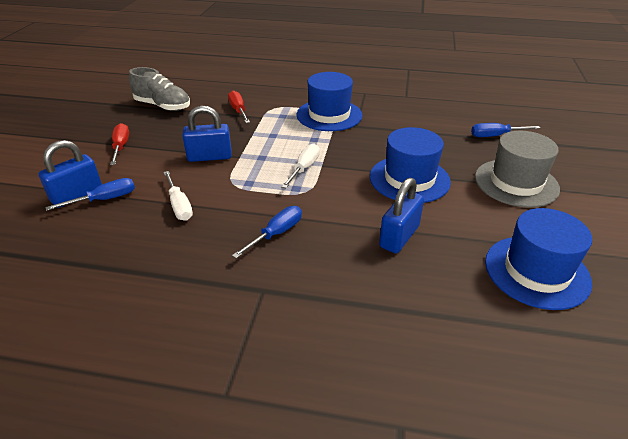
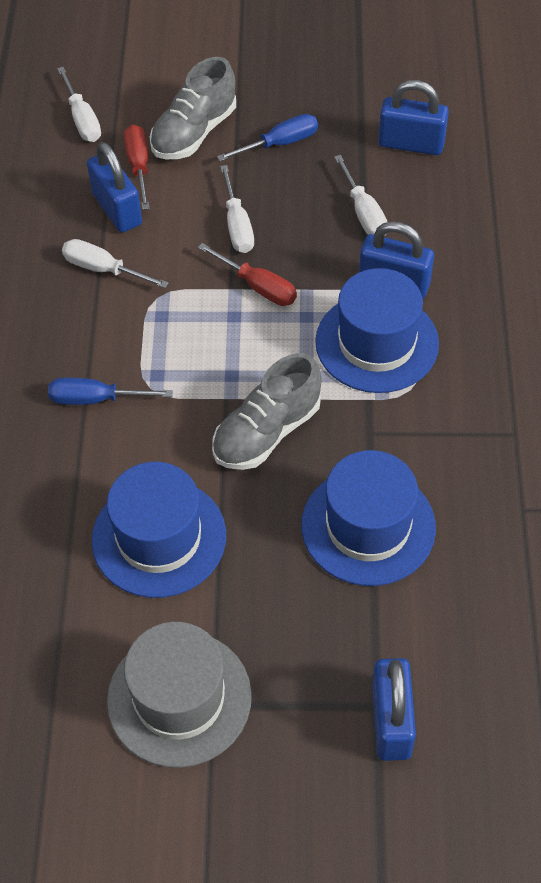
blue padlock: 3 -> 4
blue screwdriver: 3 -> 2
grey shoe: 1 -> 2
white screwdriver: 2 -> 4

